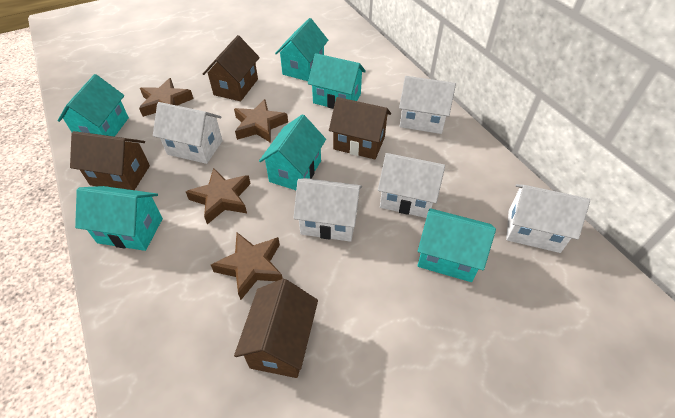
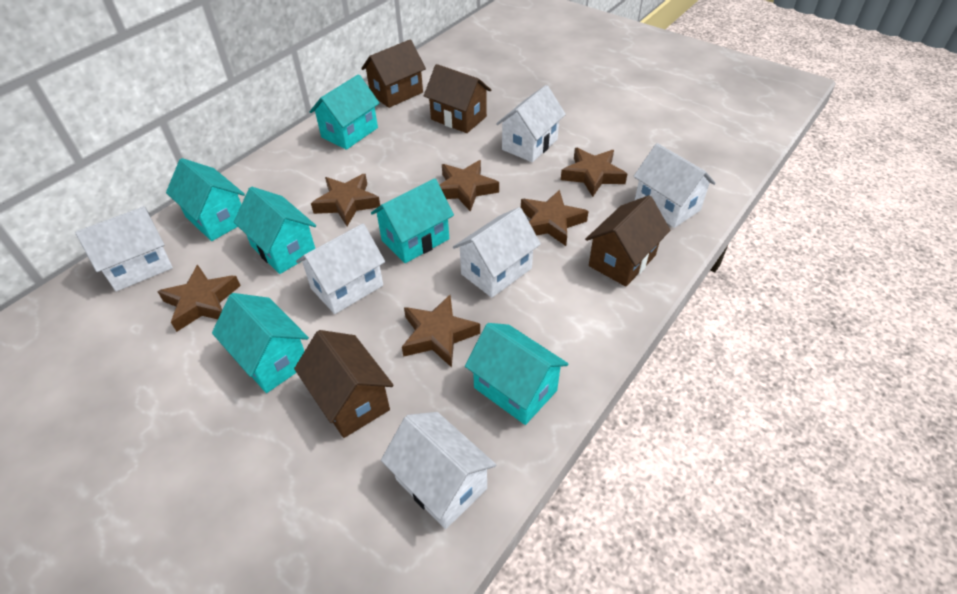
brown star: 4 -> 6
white house: 5 -> 6

